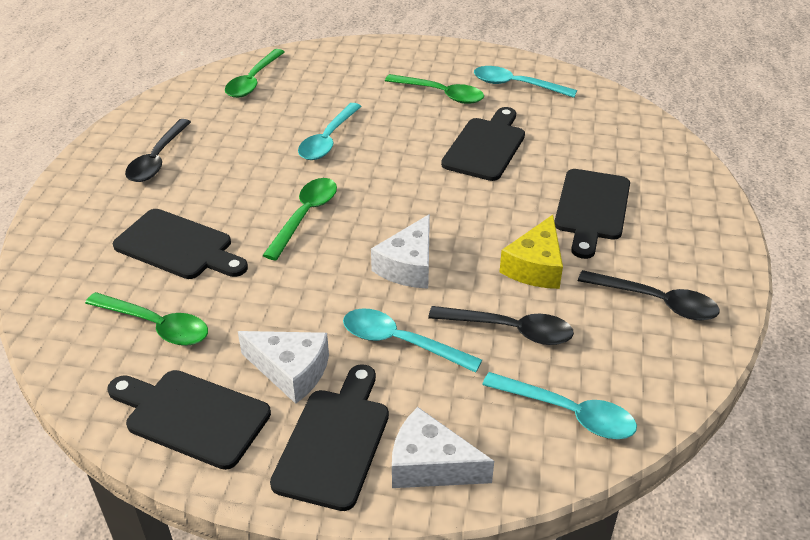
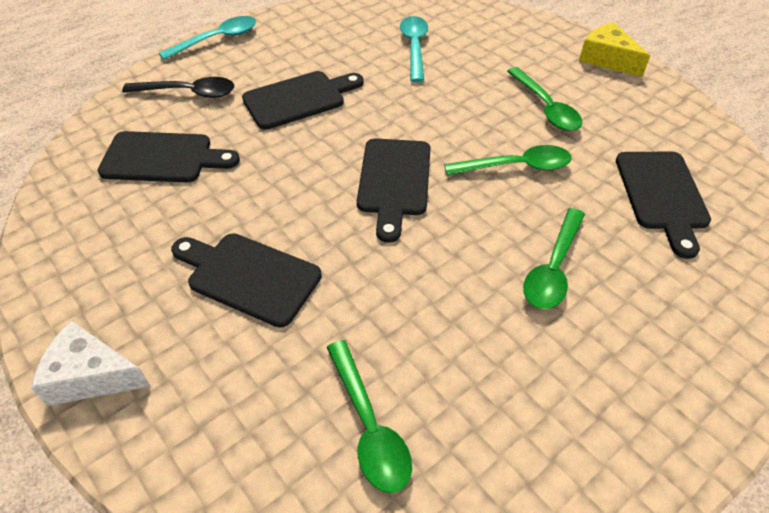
black spoon: 3 -> 1
turquoise spoon: 4 -> 2
white cheese: 3 -> 1

